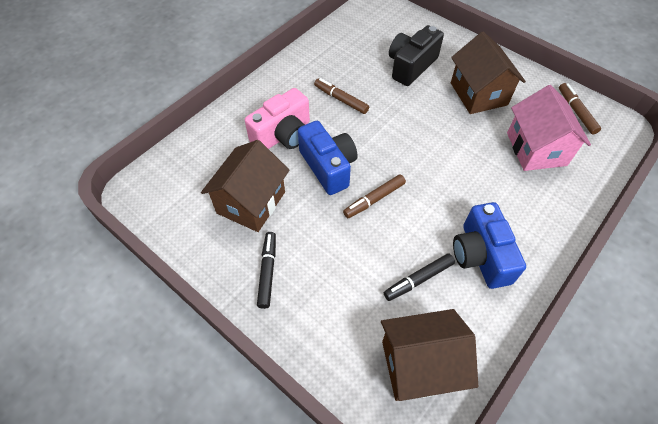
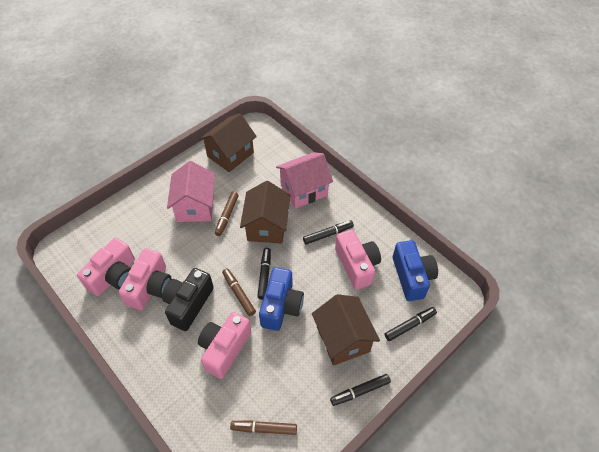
black marker: 2 -> 4
pink camera: 1 -> 4
pink house: 1 -> 2

